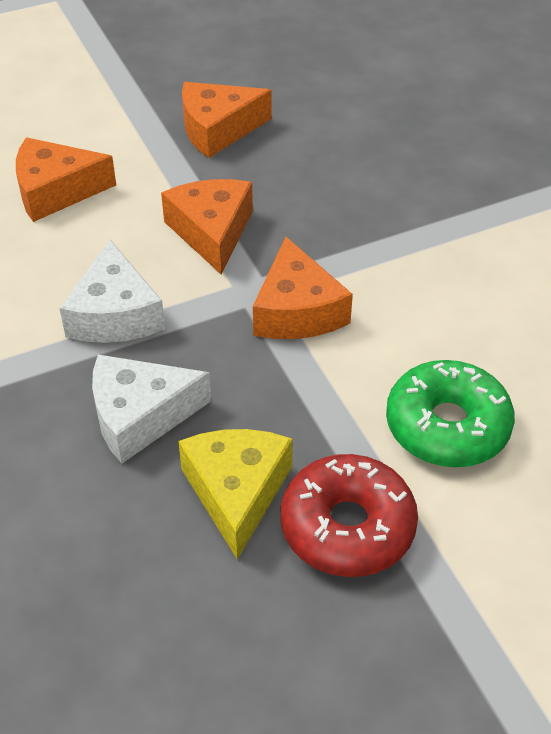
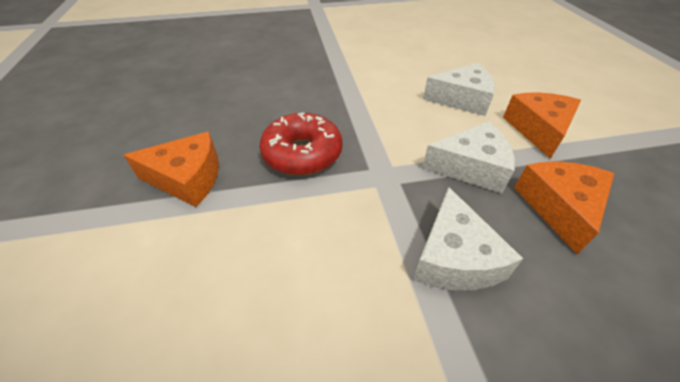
green donut: 1 -> 0
orange cheese: 4 -> 3
white cheese: 2 -> 3
yellow cheese: 1 -> 0

